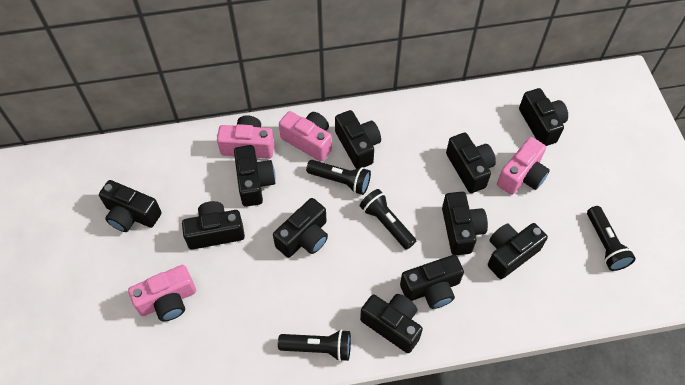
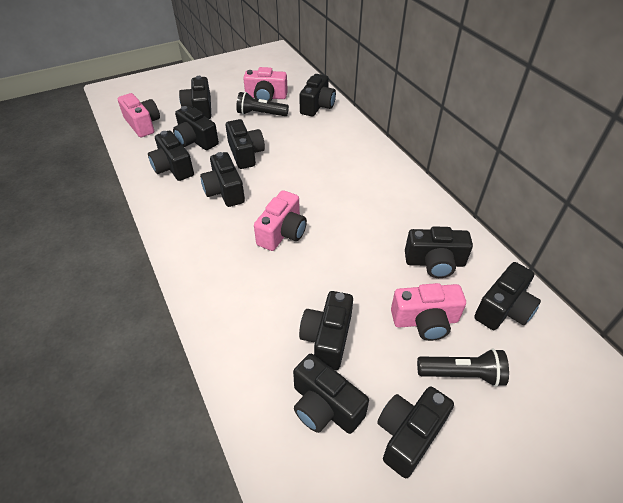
black flashlight: 4 -> 2

